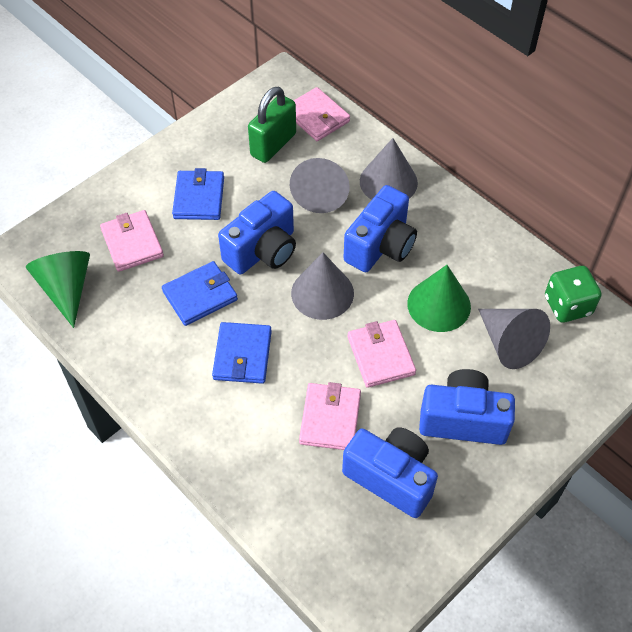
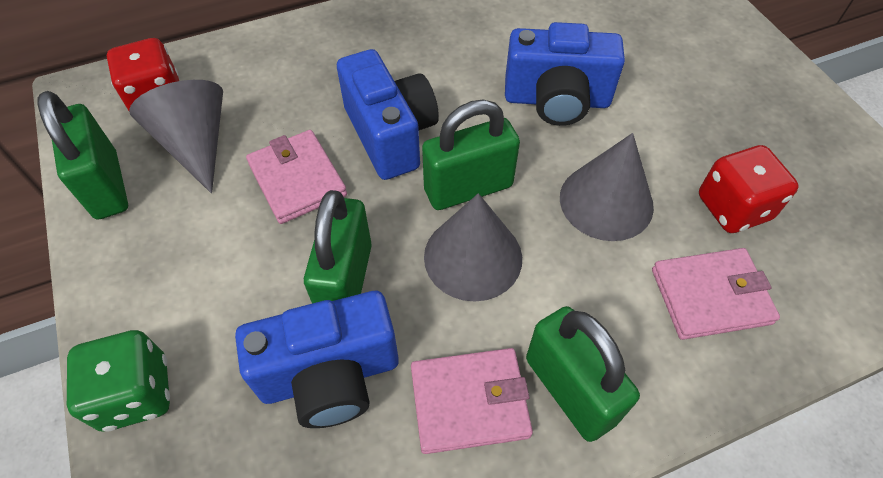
blue camera: 4 -> 3
blue wallet: 3 -> 0
green cone: 2 -> 0
green padlock: 1 -> 4
grey cone: 4 -> 3
pink wallet: 4 -> 3
red dice: 0 -> 2

